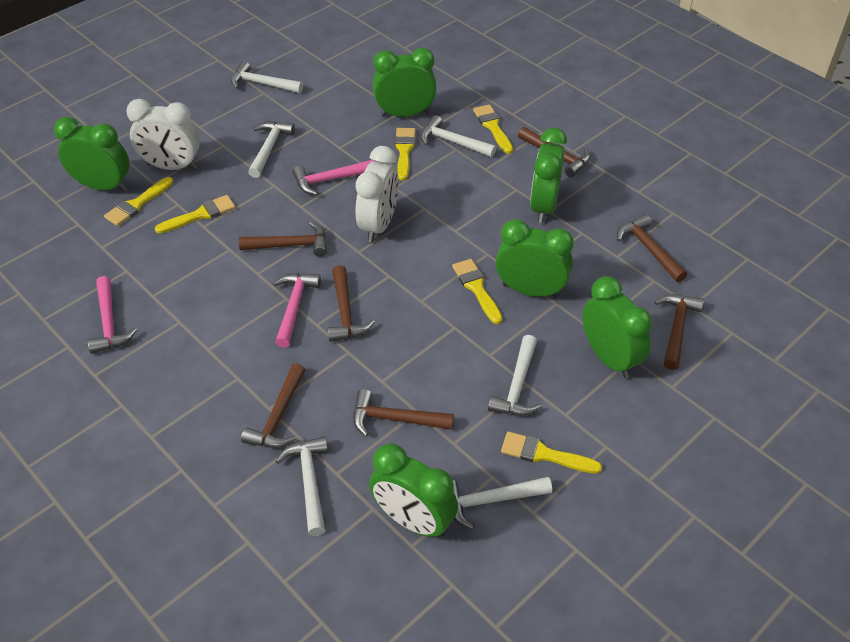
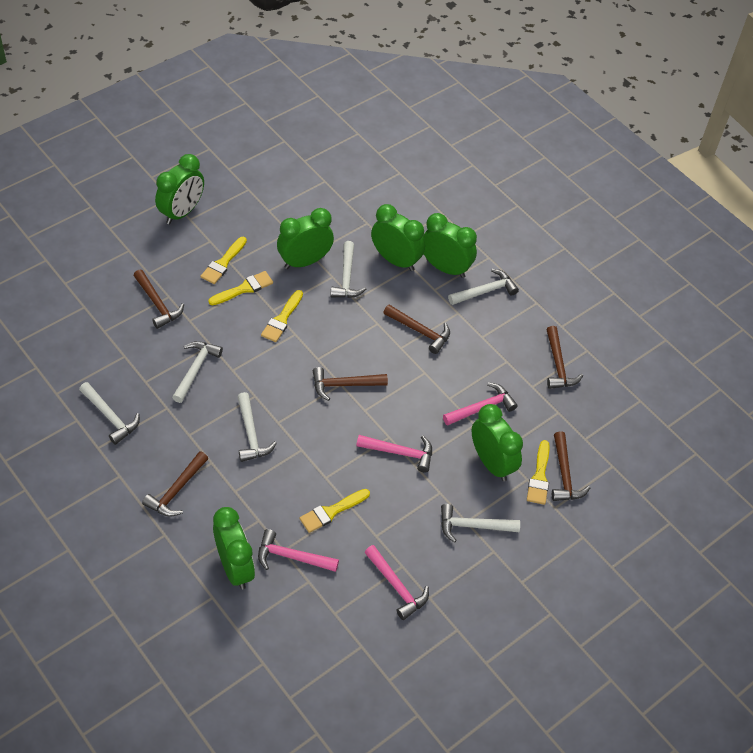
brown hammer: 7 -> 6
pink hammer: 3 -> 4
white clock: 2 -> 0
yellow brush: 6 -> 5

